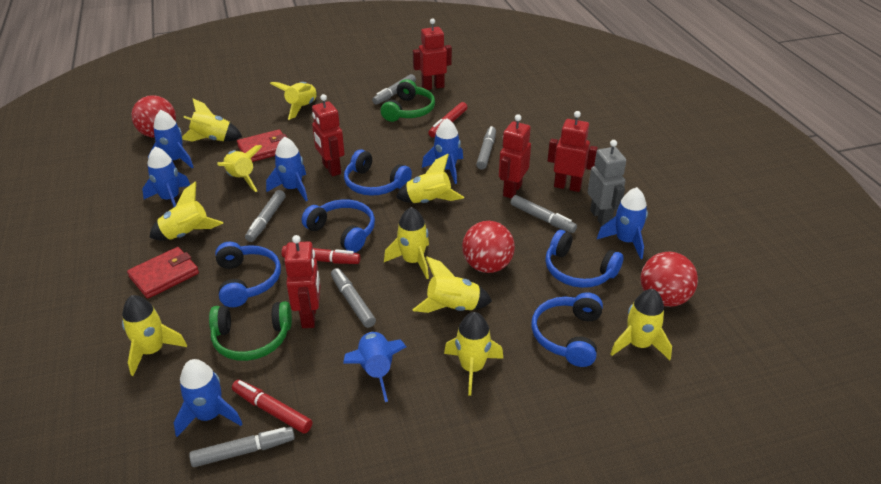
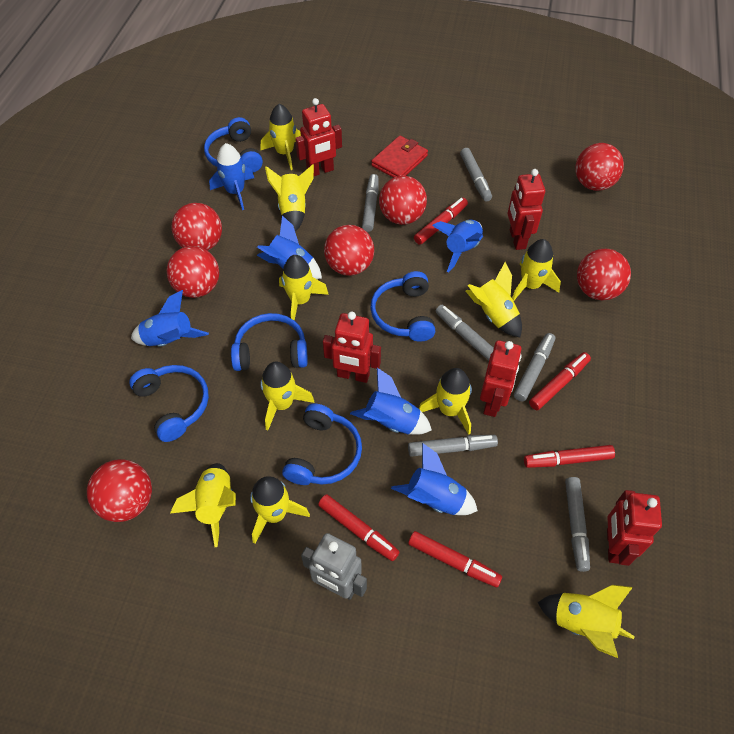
blue rocket: 7 -> 6
green headphones: 2 -> 0
red ball: 3 -> 7
red marker: 3 -> 5
red wallet: 2 -> 1

